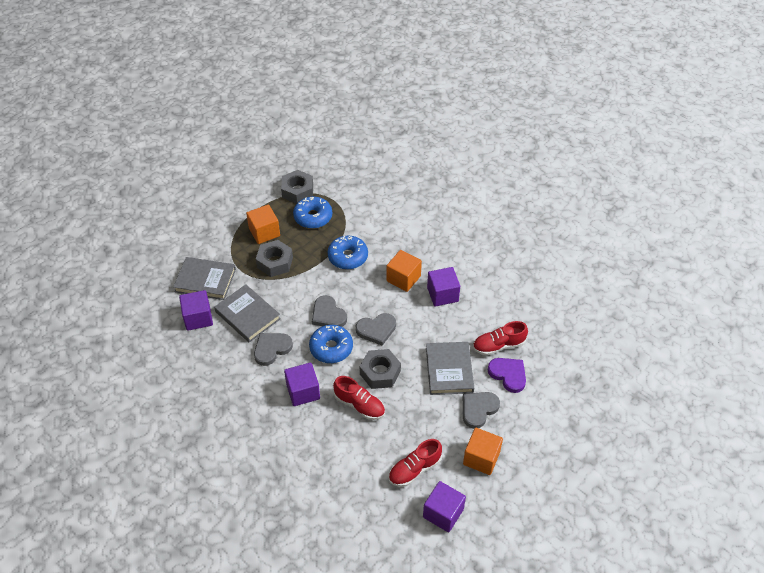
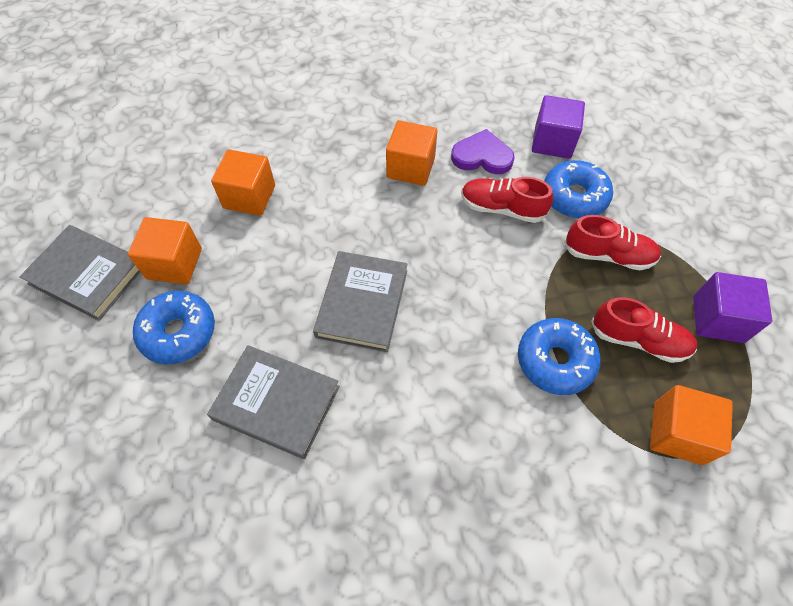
grey heart: 4 -> 0
grey nut: 3 -> 0
orange cube: 3 -> 4
purple cube: 4 -> 2

